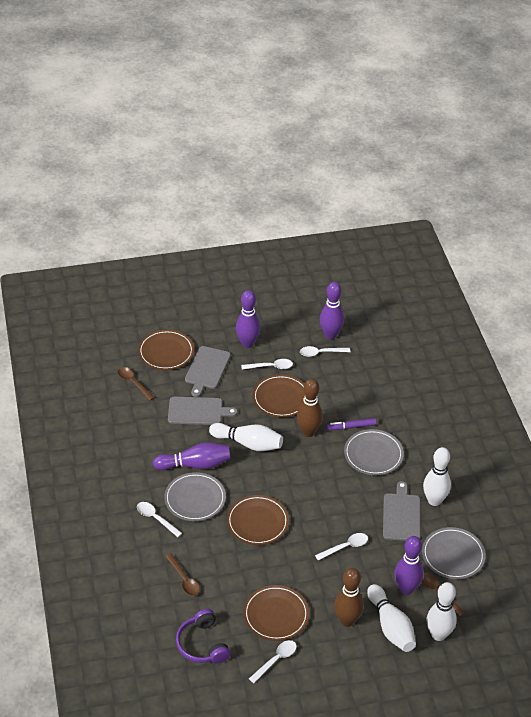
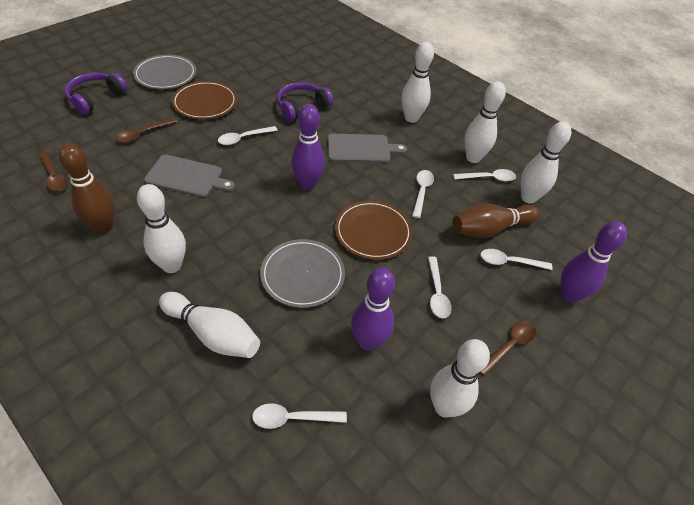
brown plate: 4 -> 2
grey cutting board: 3 -> 2
grey plate: 3 -> 2
purple bowling pin: 4 -> 3
purple headphones: 1 -> 2
purple marker: 1 -> 0
white bowling pin: 4 -> 6
white spoon: 5 -> 6

